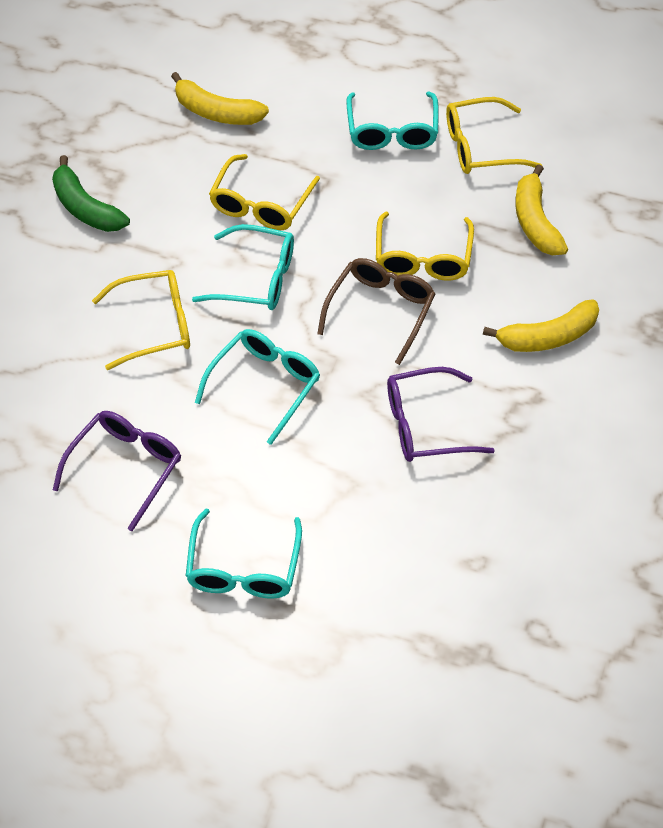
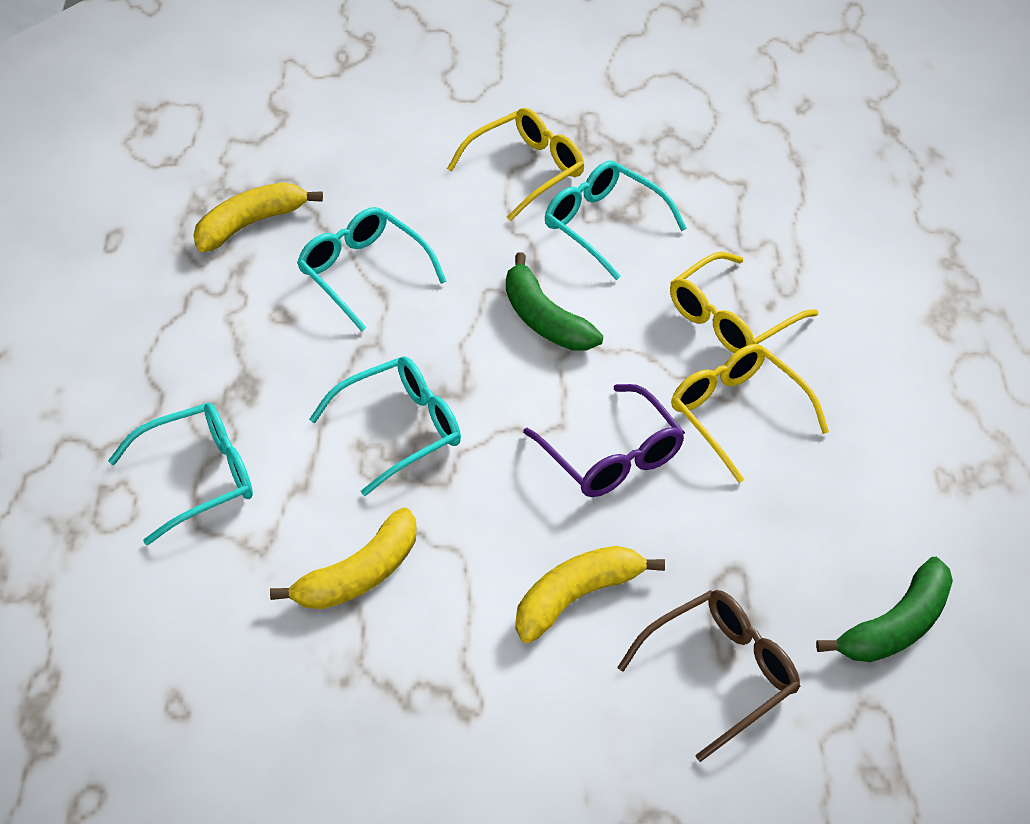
green banana: 1 -> 2
purple glasses: 2 -> 1
yellow glasses: 4 -> 3

